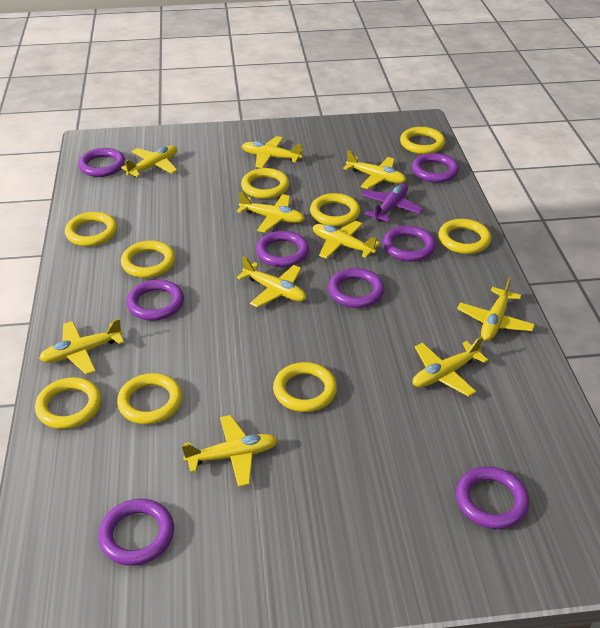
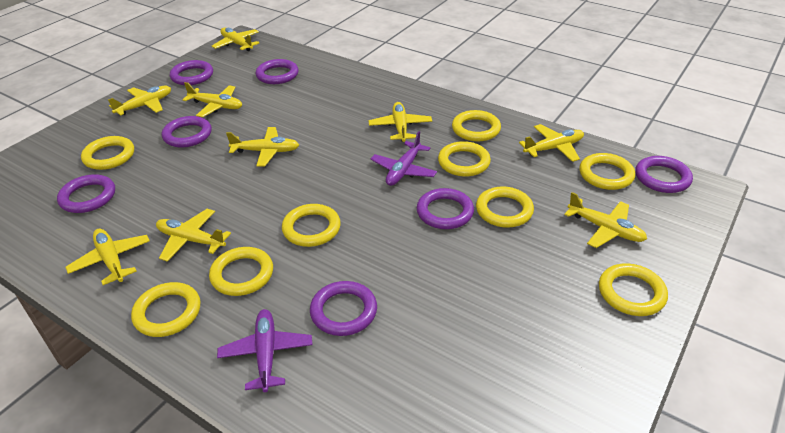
purple plane: 1 -> 2
purple ring: 8 -> 7
yellow plane: 10 -> 9

